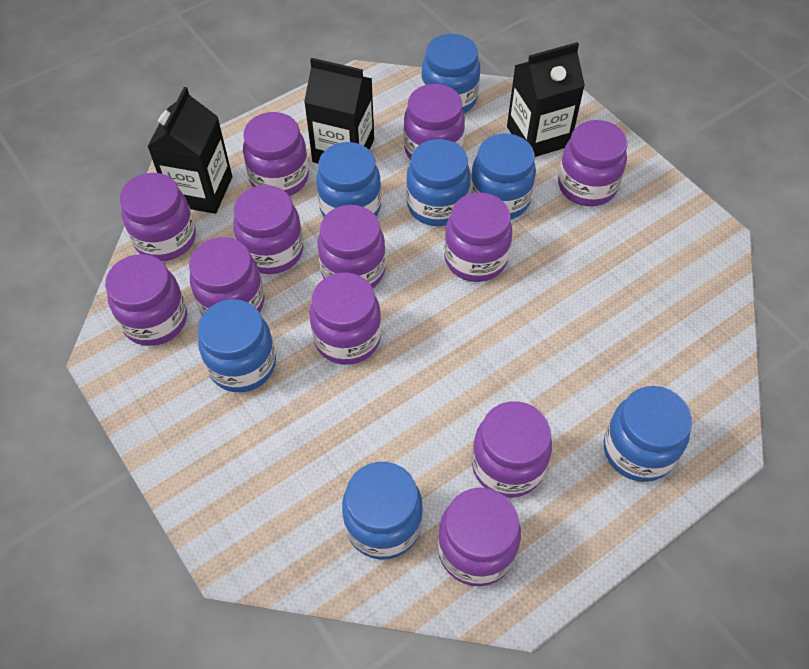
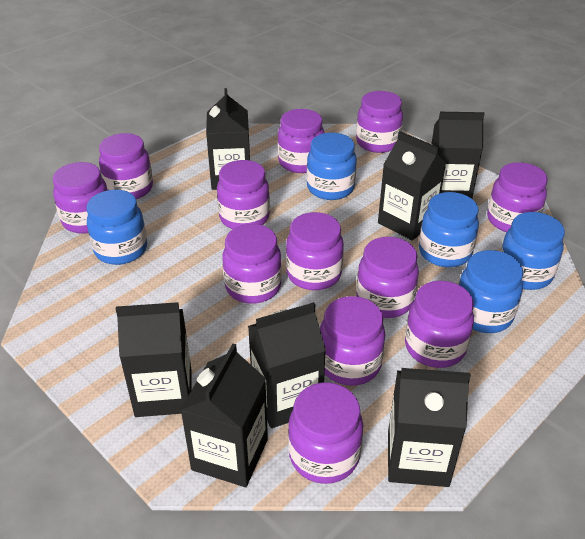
black carton: 3 -> 7
blue jar: 7 -> 5

